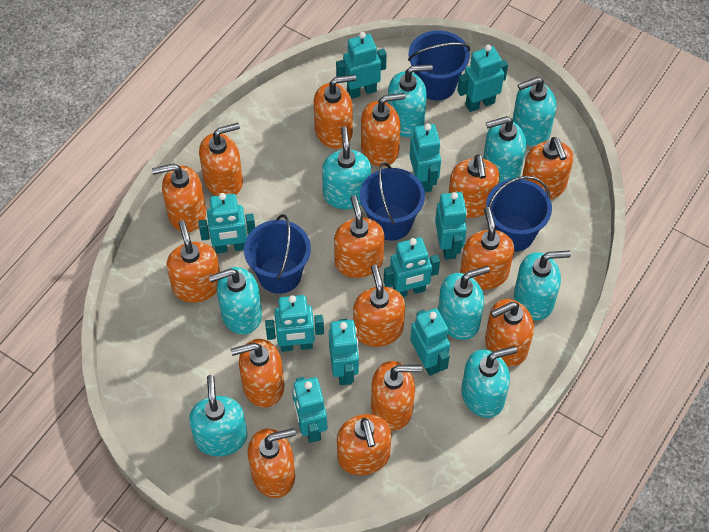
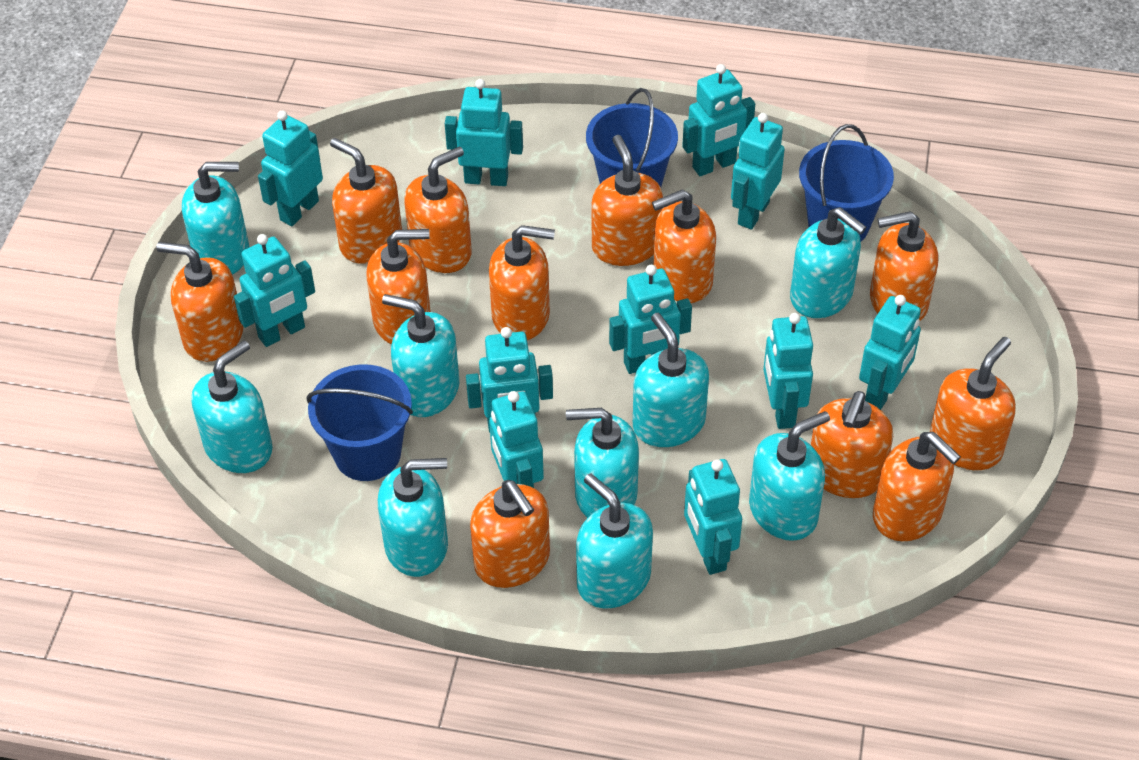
blue bucket: 4 -> 3
orange soap dispenser: 15 -> 12
turquoise robot: 10 -> 11

